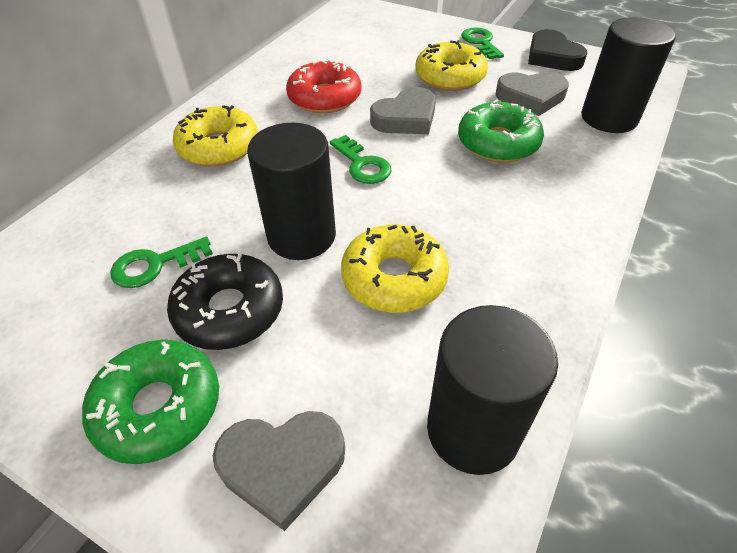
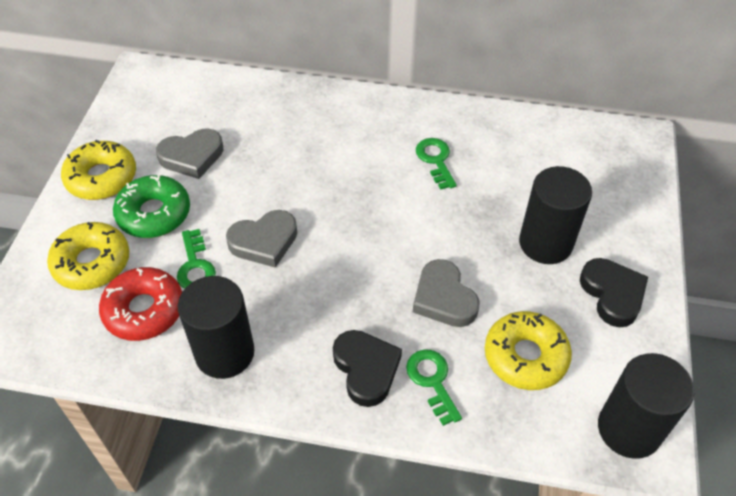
black donut: 1 -> 0
black heart: 1 -> 2
green donut: 2 -> 1

